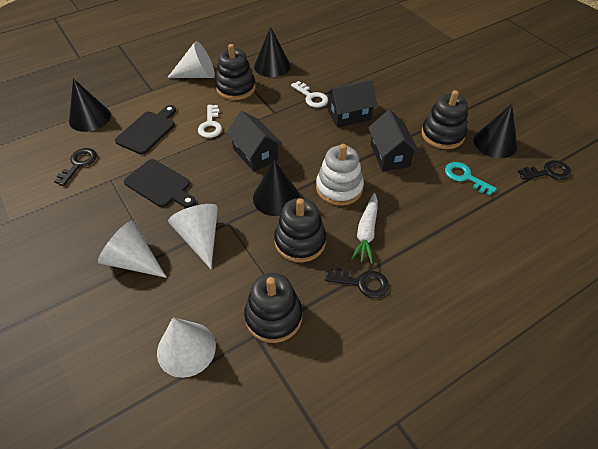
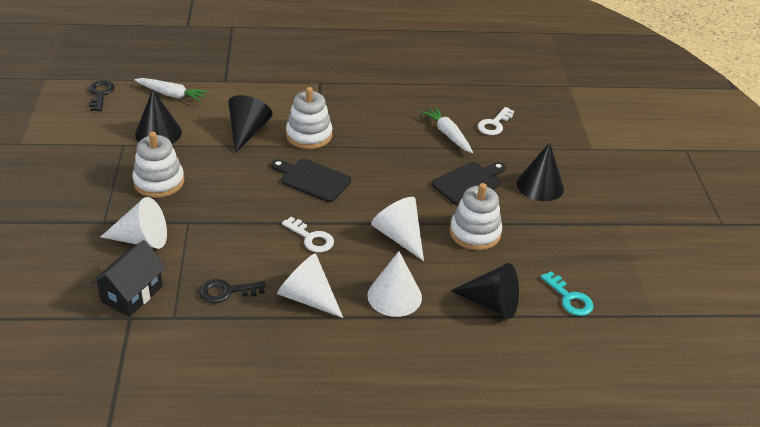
black house: 3 -> 1
black key: 3 -> 2
black stacking toy: 4 -> 0
white carrot: 1 -> 2
white stacking toy: 1 -> 3

